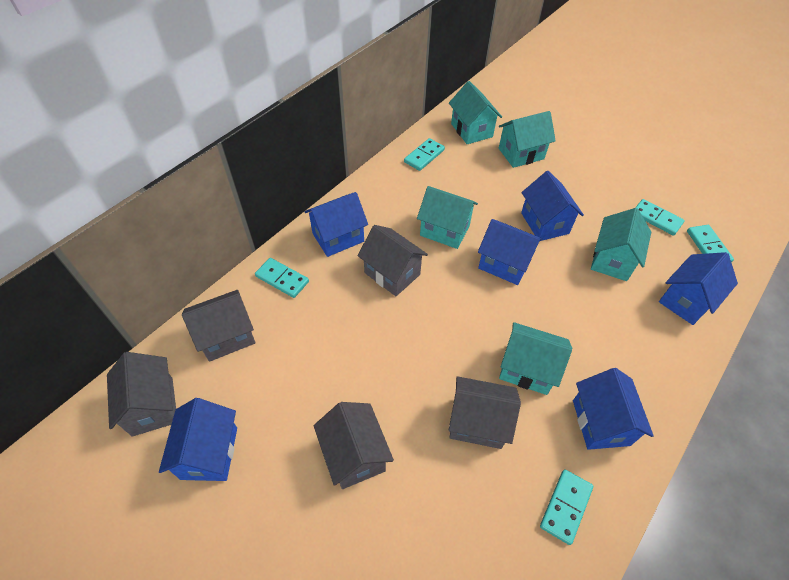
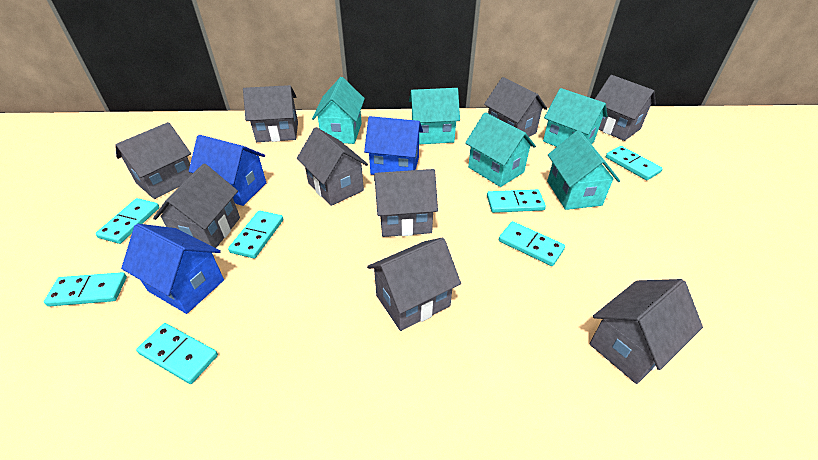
blue house: 6 -> 3
grey house: 5 -> 9
turquoise domino: 5 -> 7

